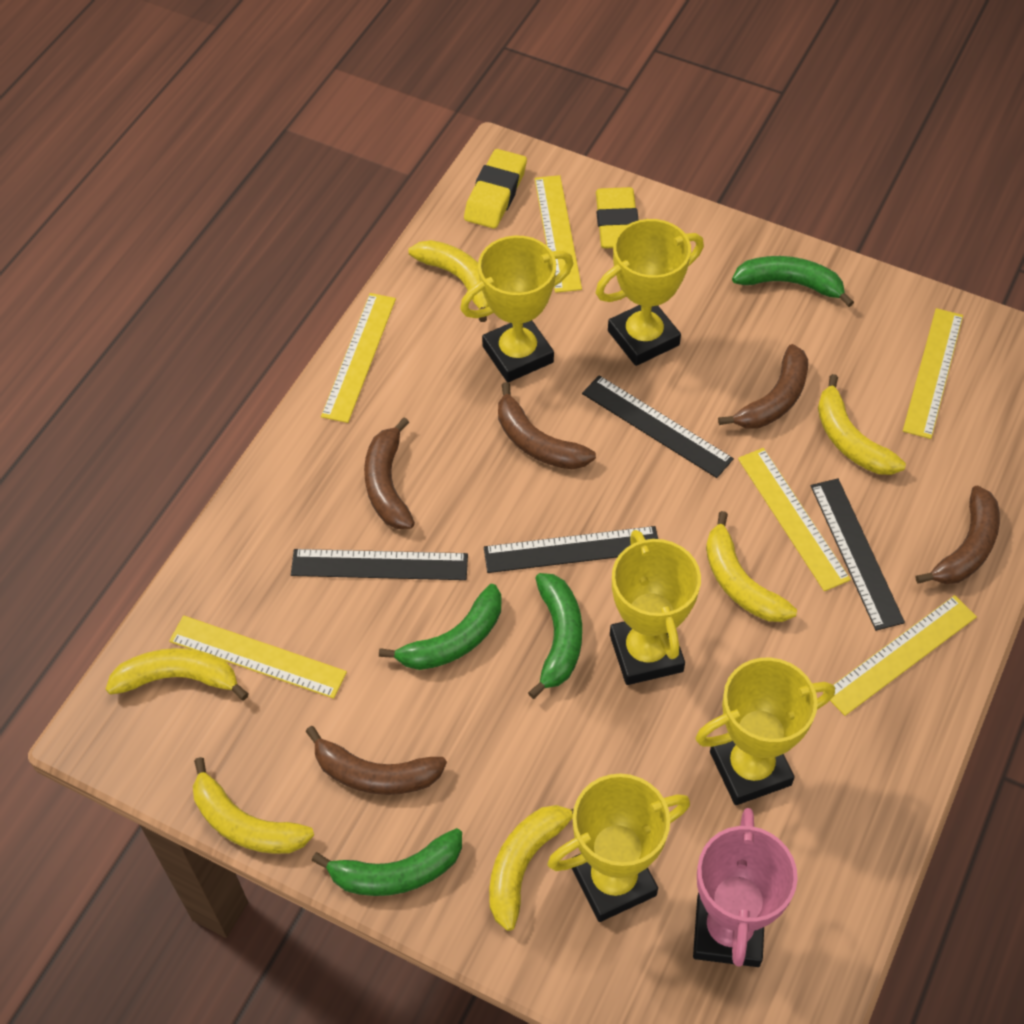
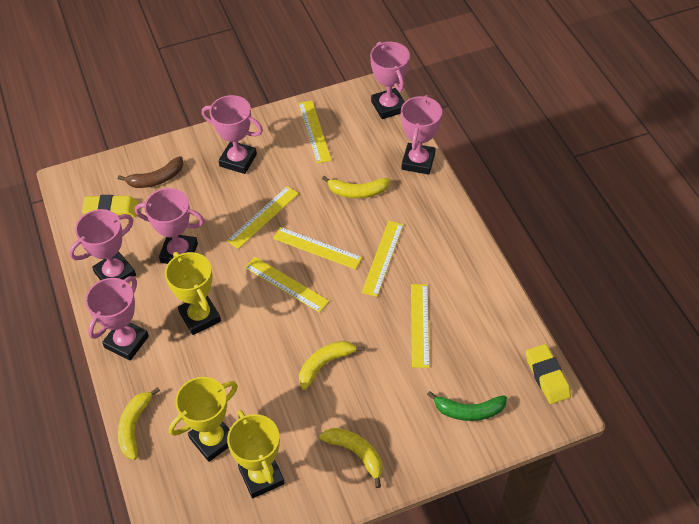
black ruler: 4 -> 0
brown banana: 5 -> 1
green banana: 4 -> 1
pink trophy: 1 -> 6
yellow banana: 6 -> 4
yellow trophy: 5 -> 3

